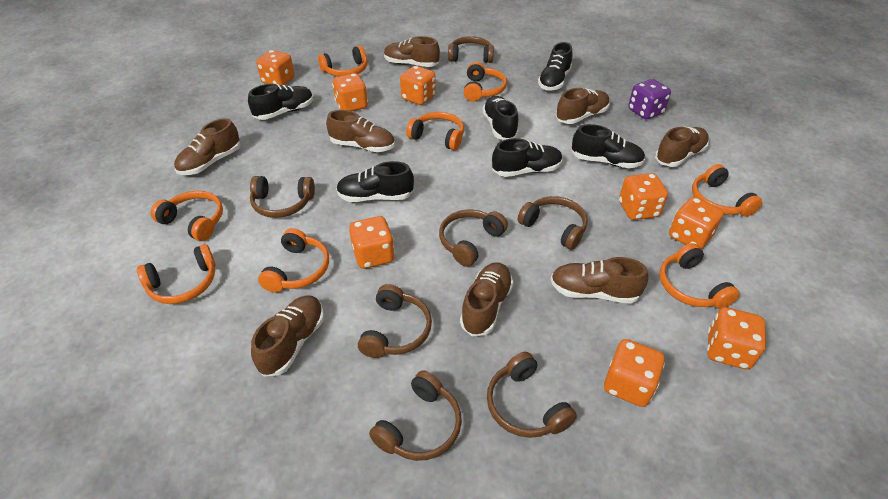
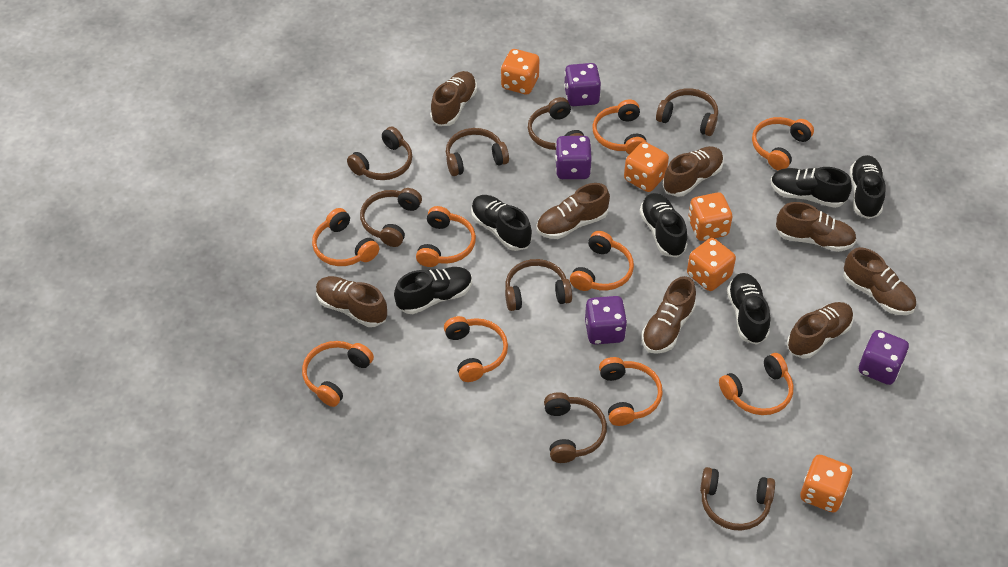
brown headphones: 7 -> 8
orange dice: 8 -> 5
orange headphones: 8 -> 9
purple dice: 1 -> 4

